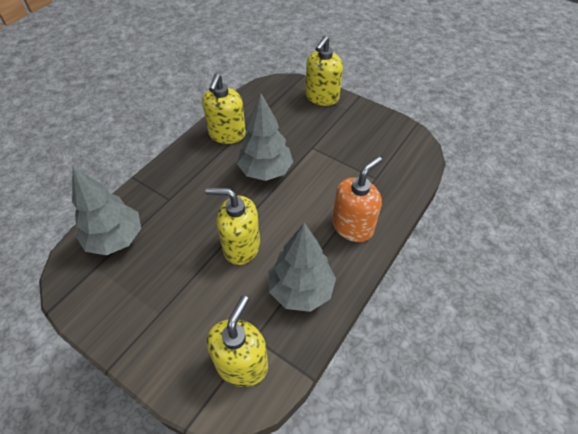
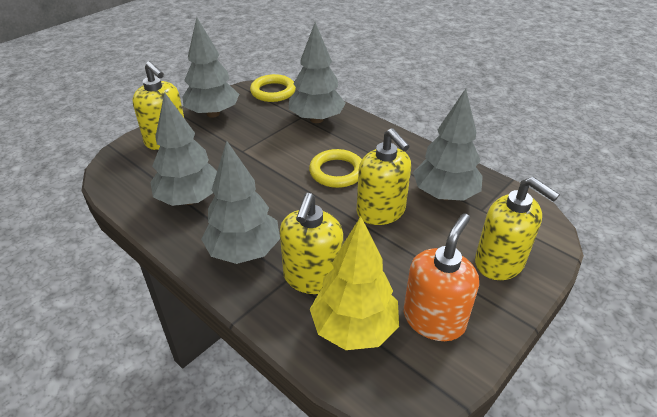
grey tree: 3 -> 5
yellow ring: 0 -> 2
yellow tree: 0 -> 1

